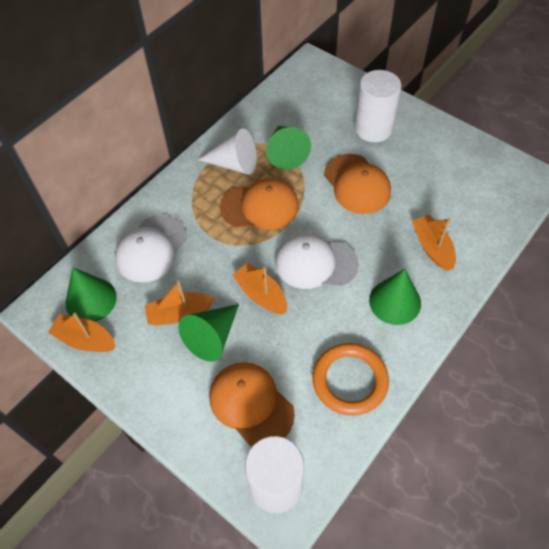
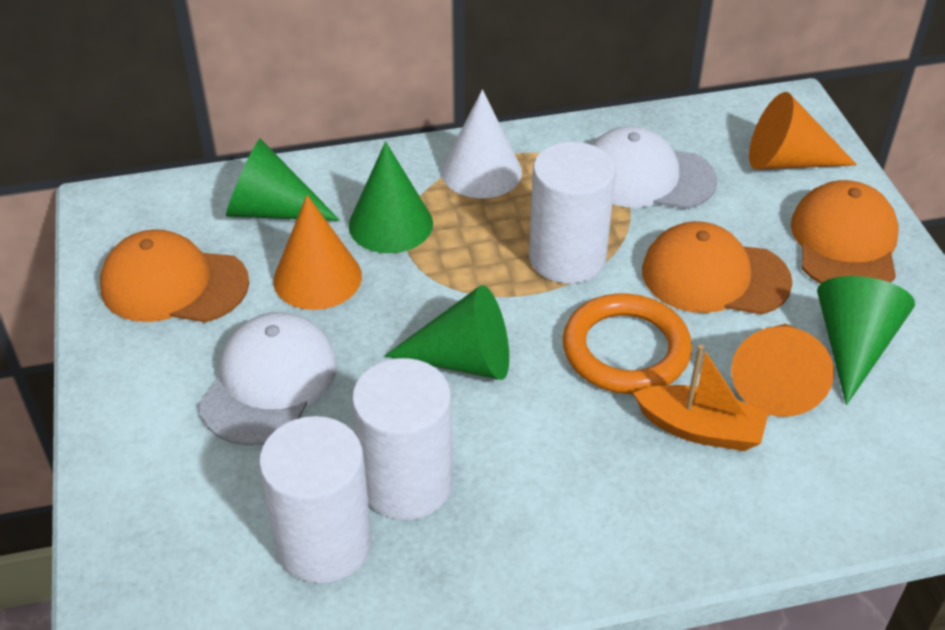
orange boat: 4 -> 1
orange cone: 0 -> 3
white cylinder: 2 -> 3

